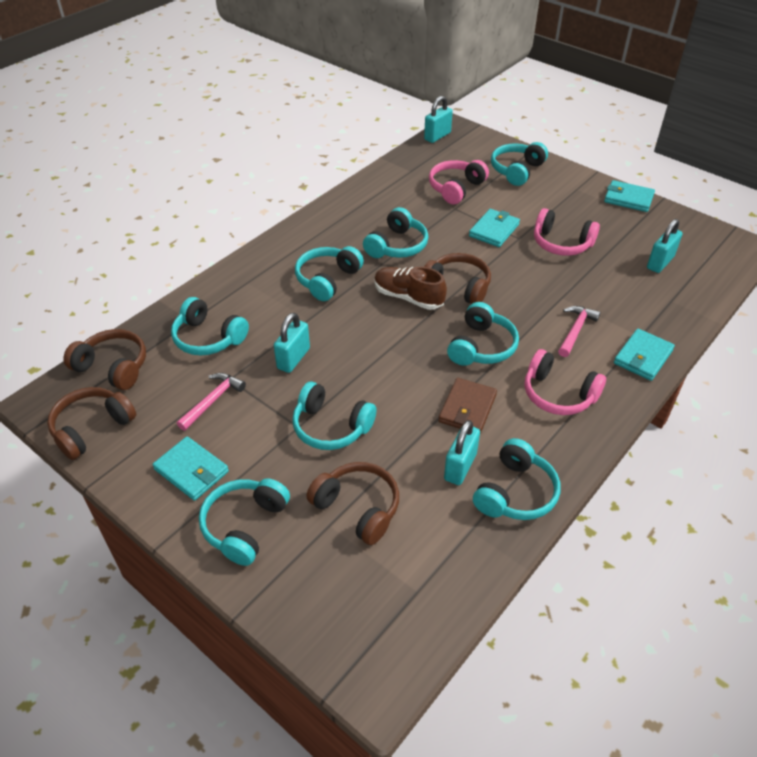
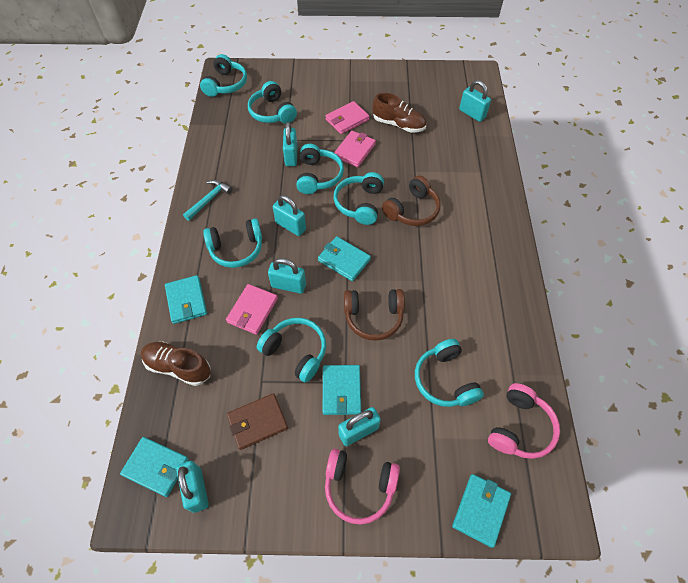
brown headphones: 4 -> 2
brown shoe: 1 -> 2
pink hammer: 2 -> 0
pink headphones: 3 -> 2
pink wallet: 0 -> 3
turquoise hammer: 0 -> 1
turquoise headphones: 8 -> 7
turquoise padlock: 4 -> 6
turquoise wallet: 4 -> 5

